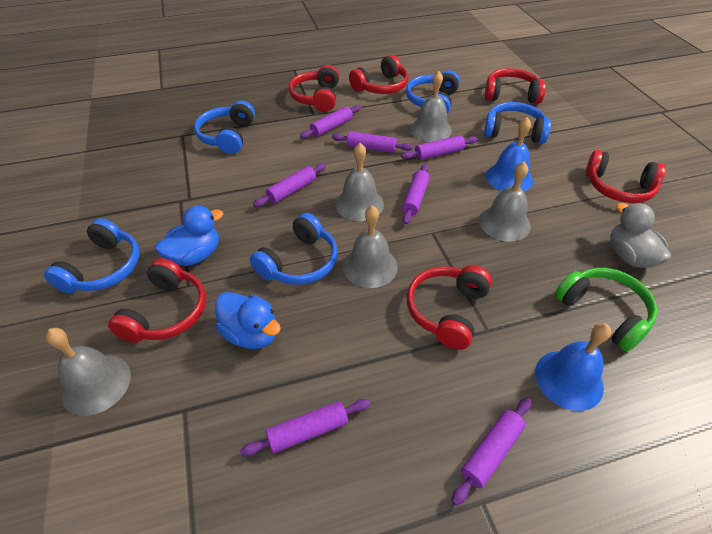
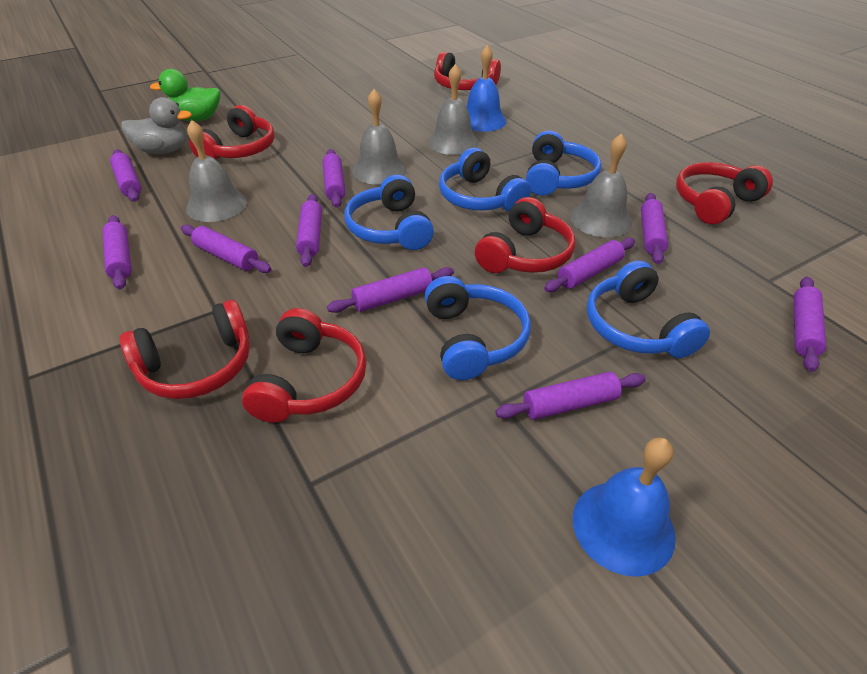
blue duck: 2 -> 0
green duck: 0 -> 1
green headphones: 1 -> 0
grey bell: 5 -> 4
purple rolling pin: 7 -> 10

